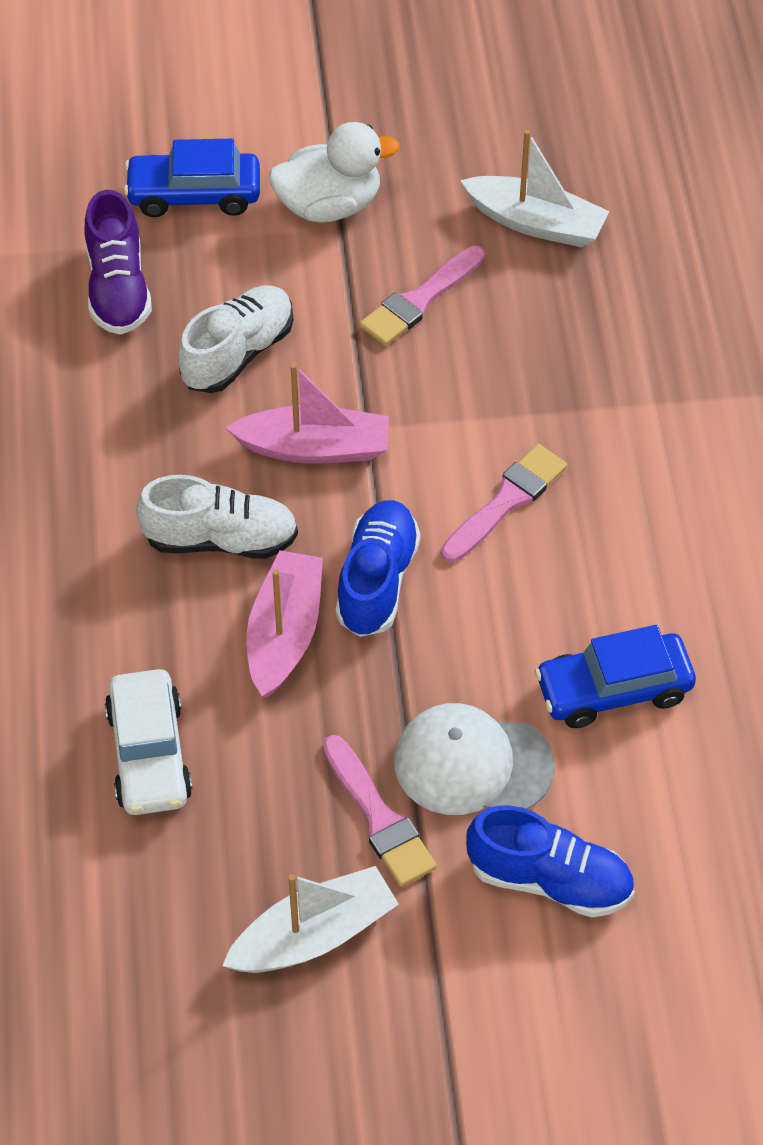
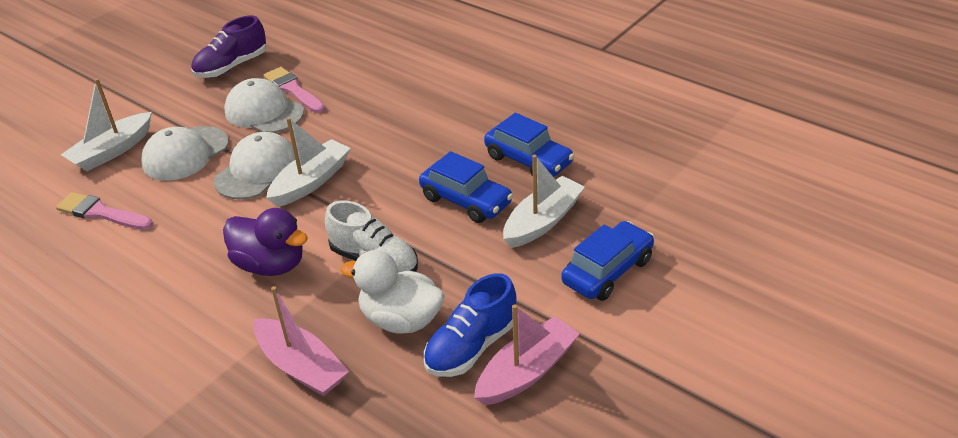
blue car: 2 -> 3
blue shoe: 2 -> 1
pink brush: 3 -> 2
purple duck: 0 -> 1
white boat: 2 -> 3
white cap: 1 -> 3
white car: 1 -> 0
white shoe: 2 -> 1

